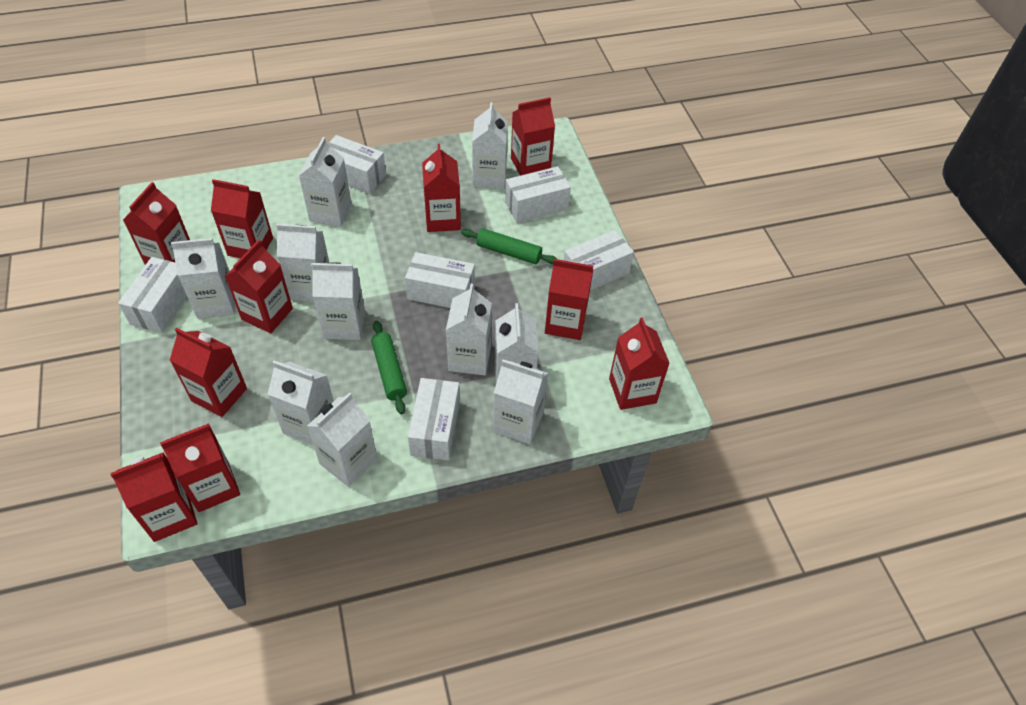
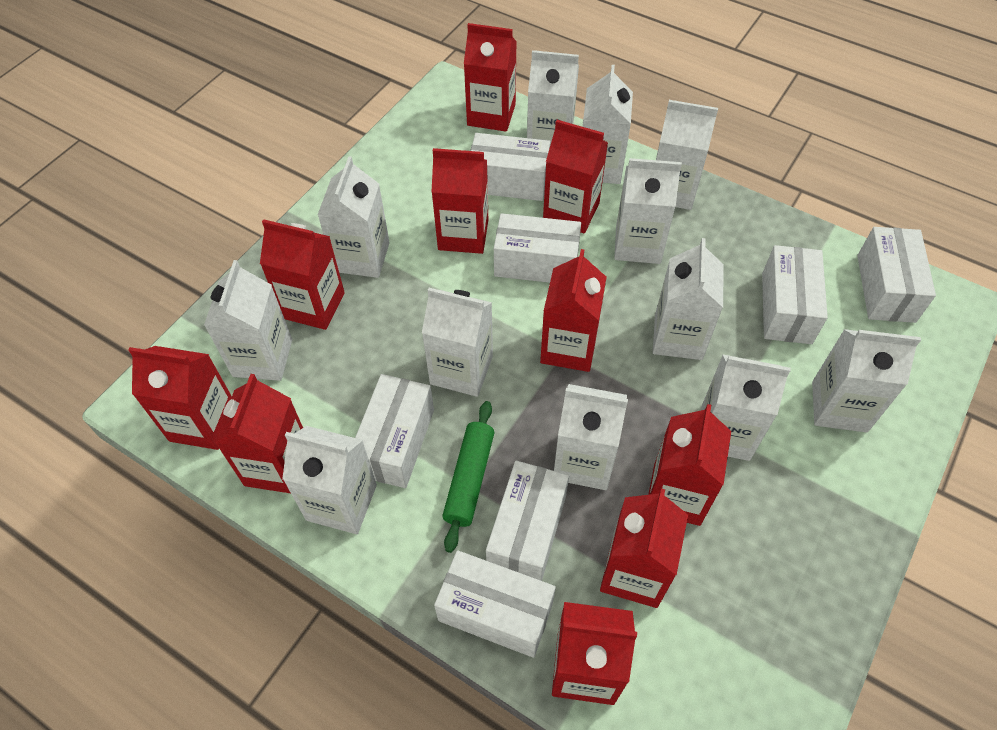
green rolling pin: 2 -> 1
white box: 6 -> 7
white carton: 10 -> 12

